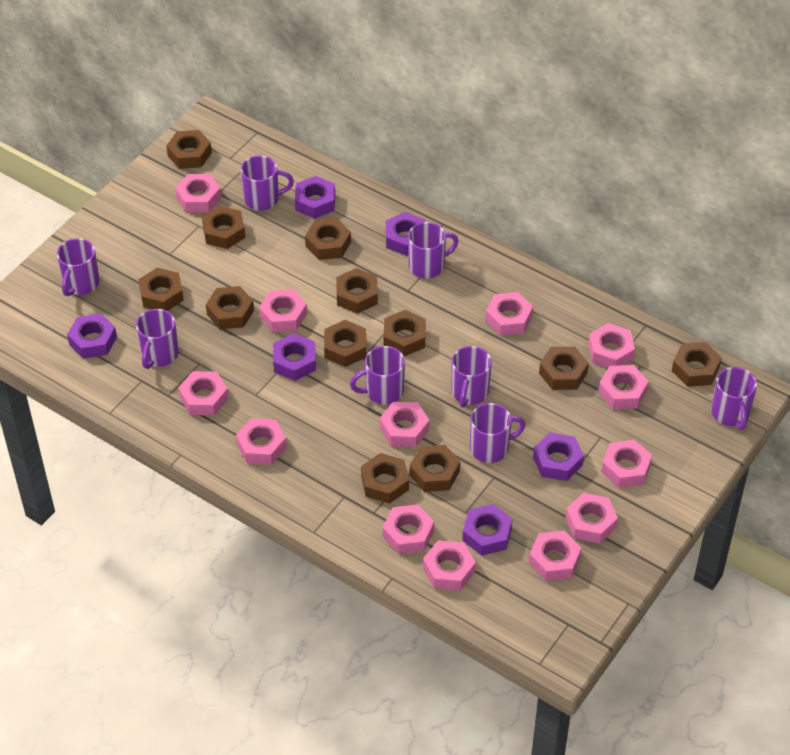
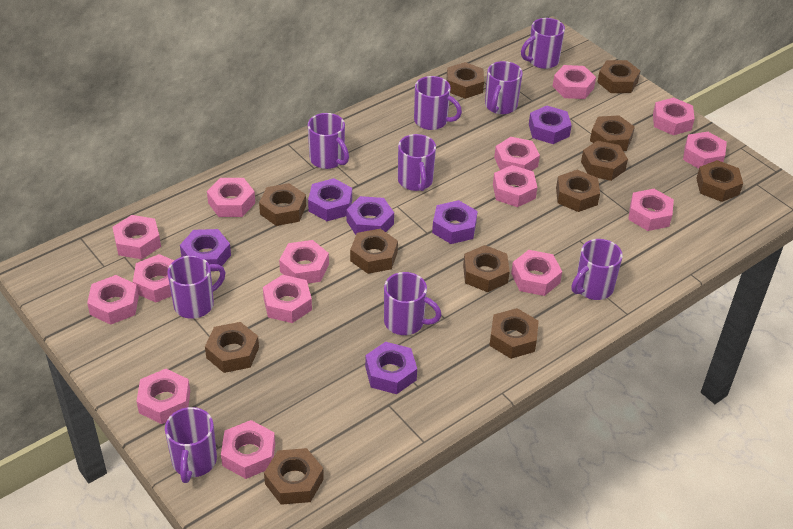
pink nut: 13 -> 15
purple mug: 8 -> 9

